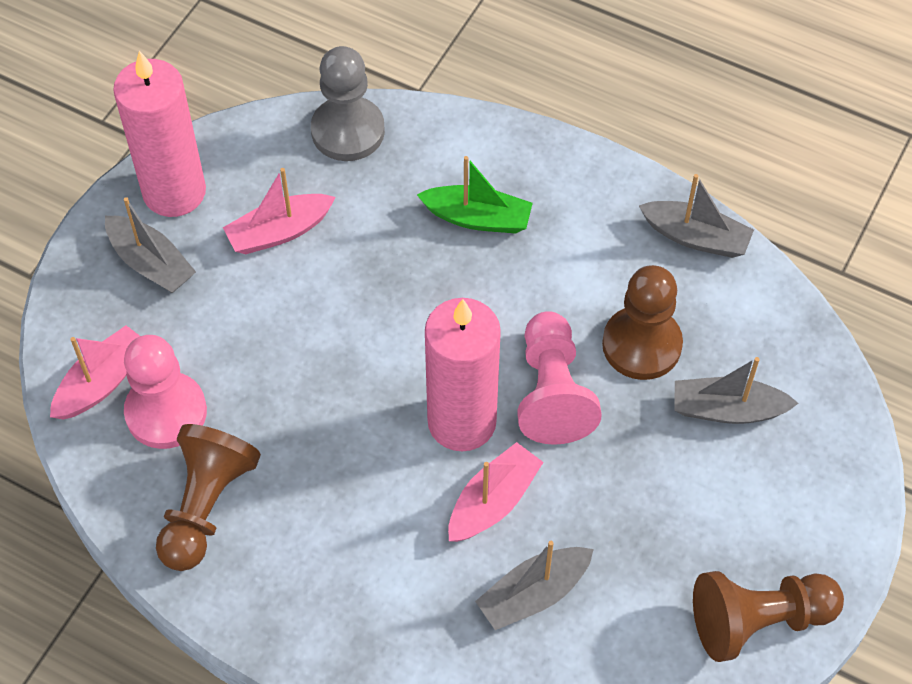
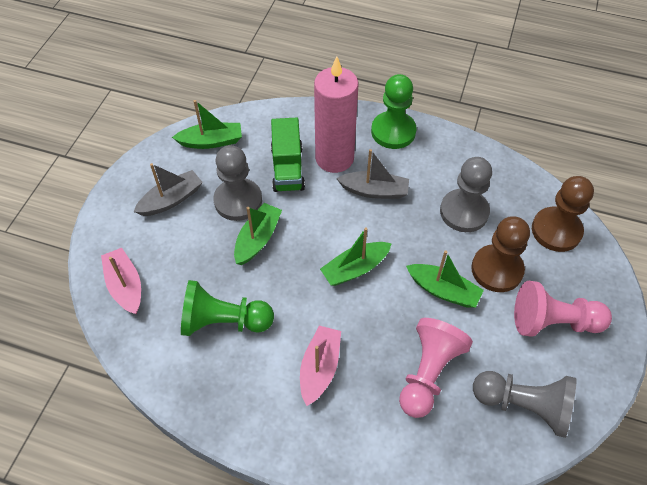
brown pawn: 3 -> 2
green boat: 1 -> 4
green pawn: 0 -> 2
green truck: 0 -> 1
grey boat: 4 -> 2
grey pawn: 1 -> 3
pink boat: 3 -> 2
pink candle: 2 -> 1

